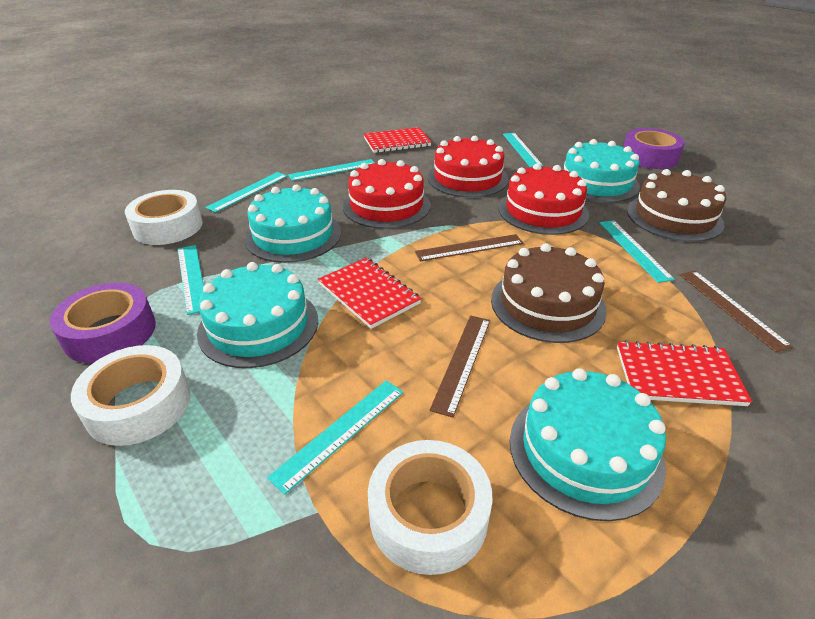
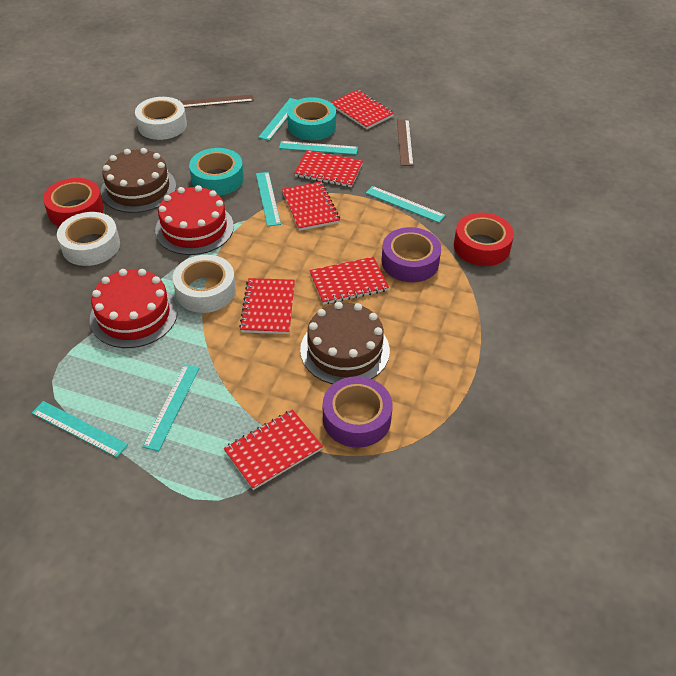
brown ruler: 3 -> 2
red cake: 3 -> 2
red notebook: 3 -> 6
red tape: 0 -> 2
turquoise cake: 4 -> 0
turquoise tape: 0 -> 2

